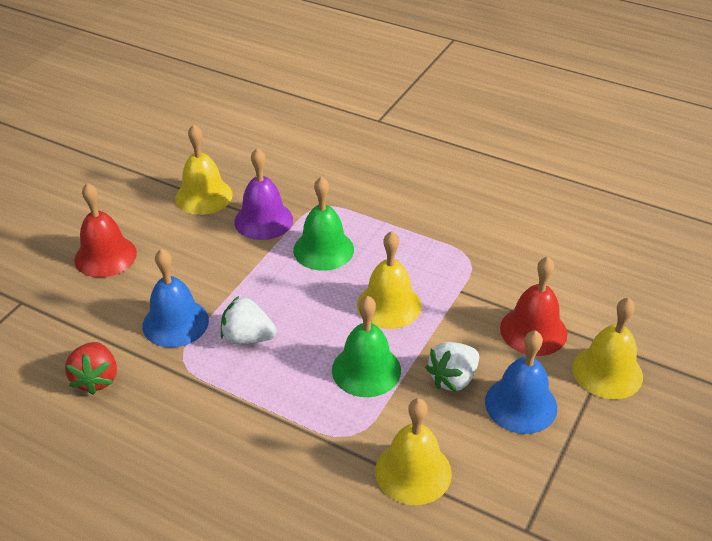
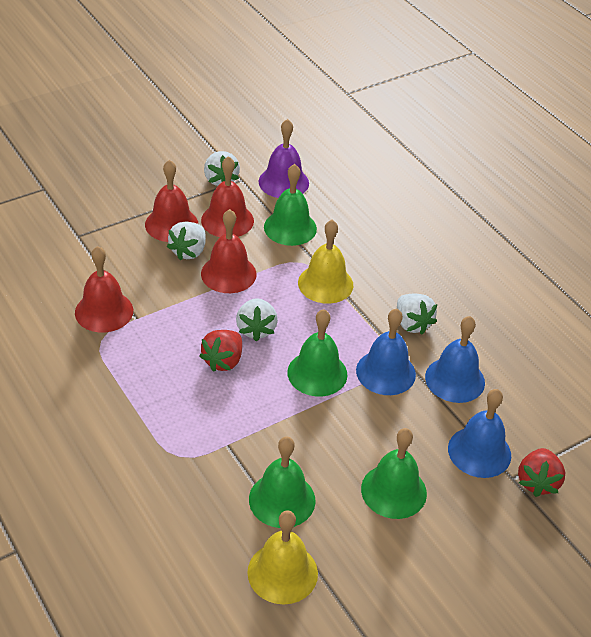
blue bell: 2 -> 3
green bell: 2 -> 4
red bell: 2 -> 4
red strawberry: 1 -> 2
white strawberry: 2 -> 4
yellow bell: 4 -> 2

